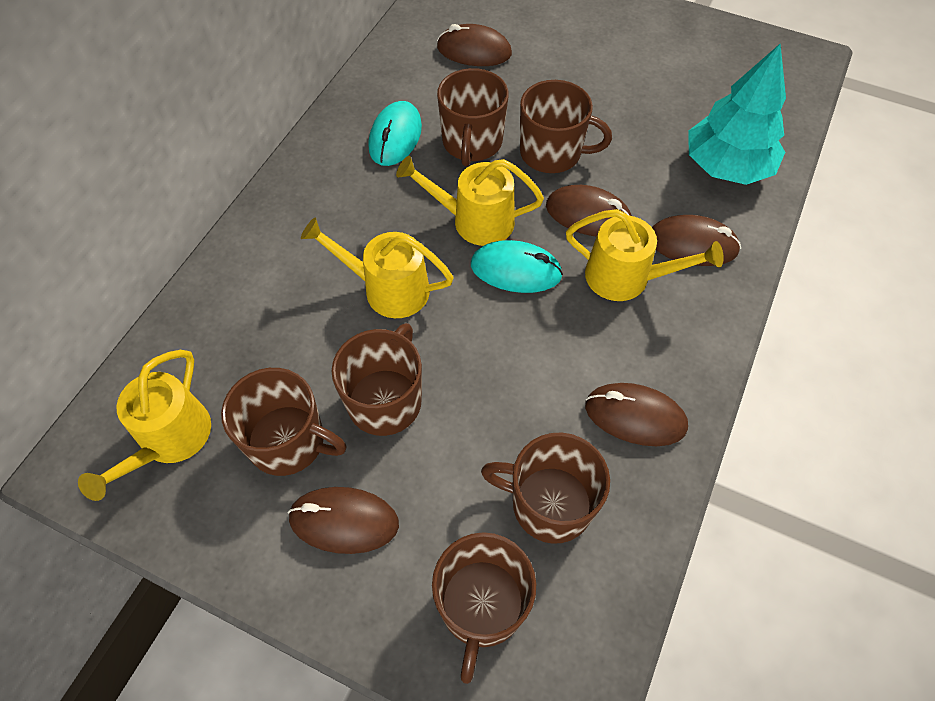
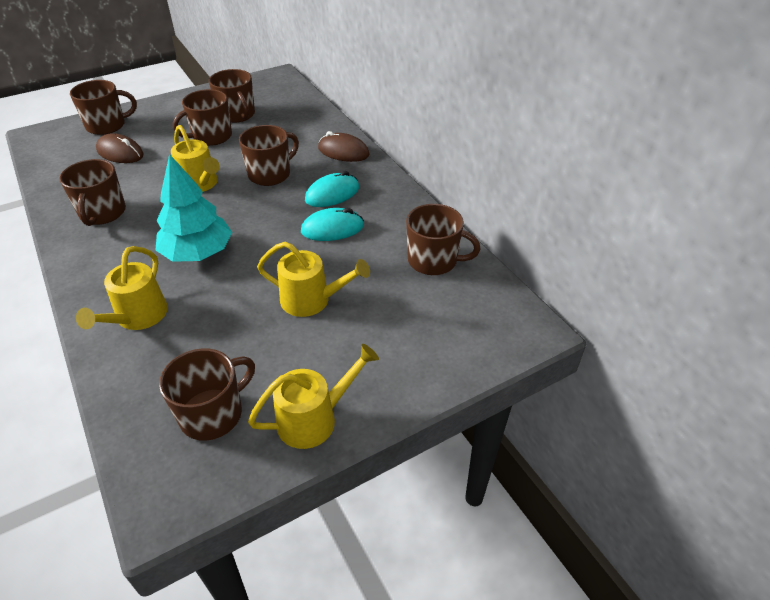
brown mouse: 5 -> 2
brown mug: 6 -> 7

